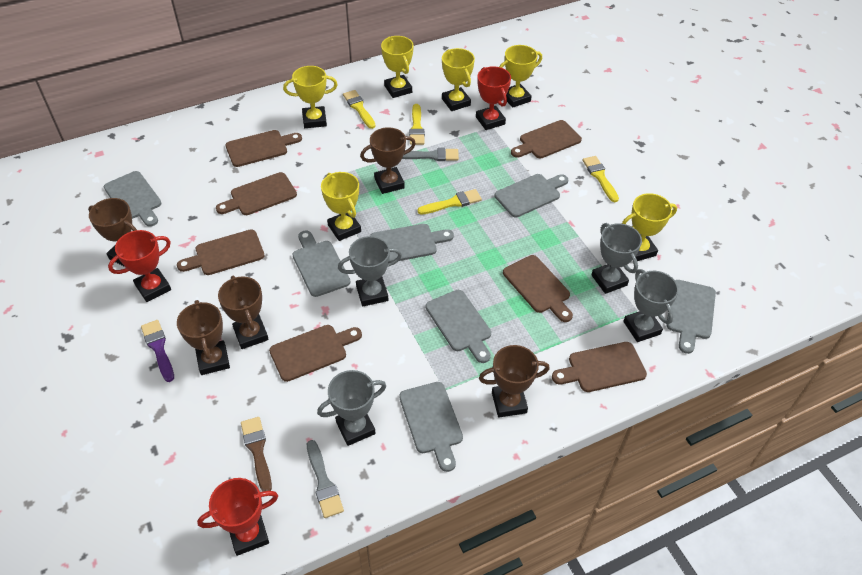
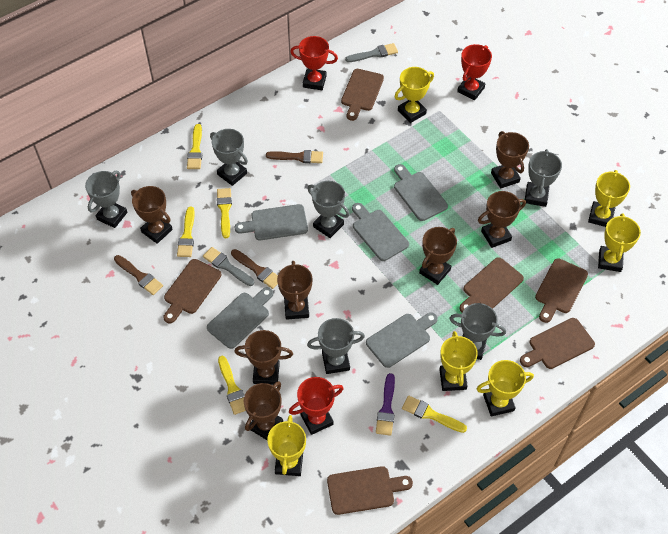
brown brush: 1 -> 3
brown cutting board: 7 -> 6
brown trophy: 5 -> 7
grey cutting board: 7 -> 5
grey trophy: 4 -> 6
yellow brush: 4 -> 5

